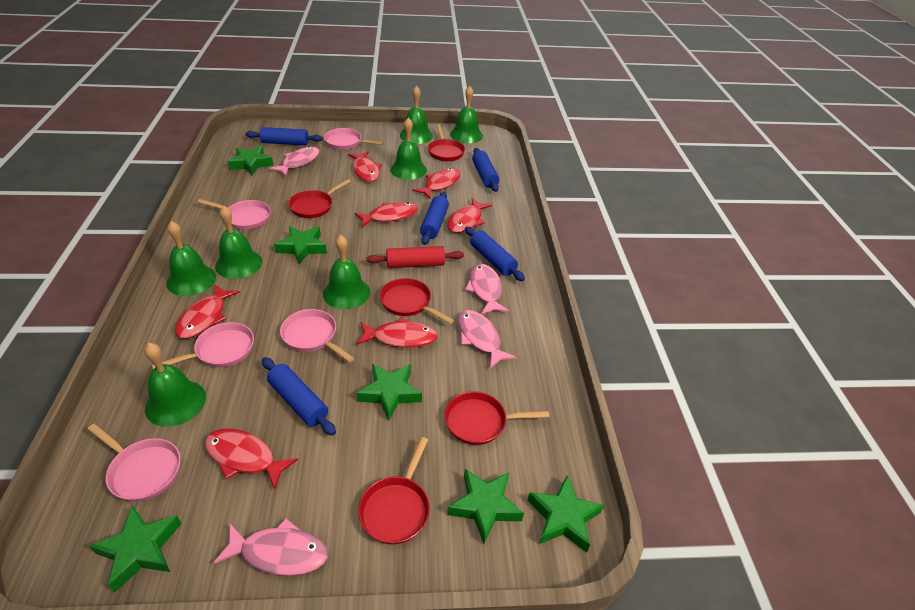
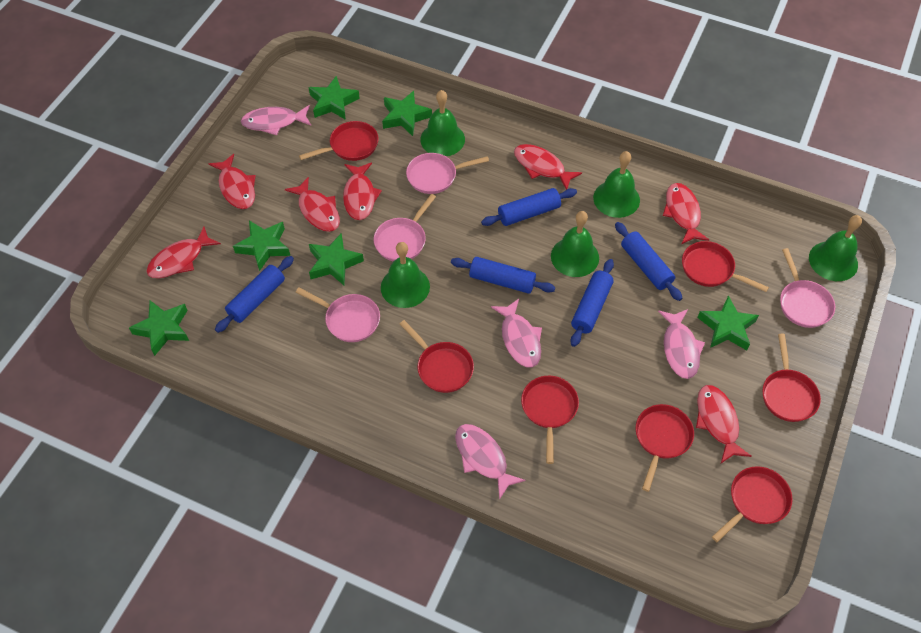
green bell: 7 -> 5
pink pan: 5 -> 4
red pan: 5 -> 7
red rolling pin: 1 -> 0

